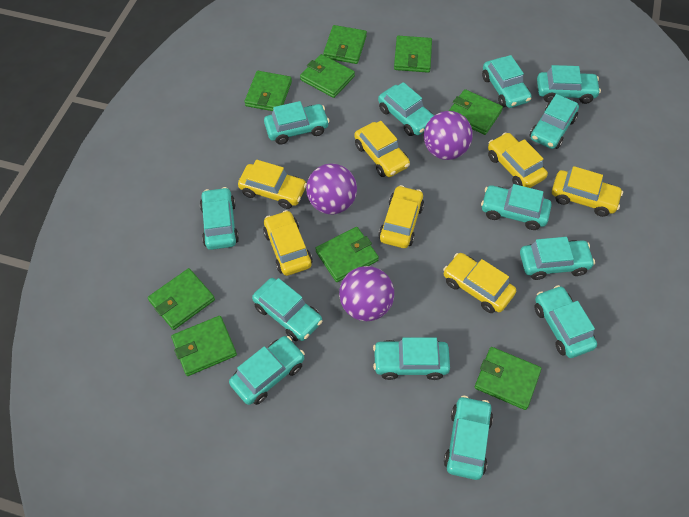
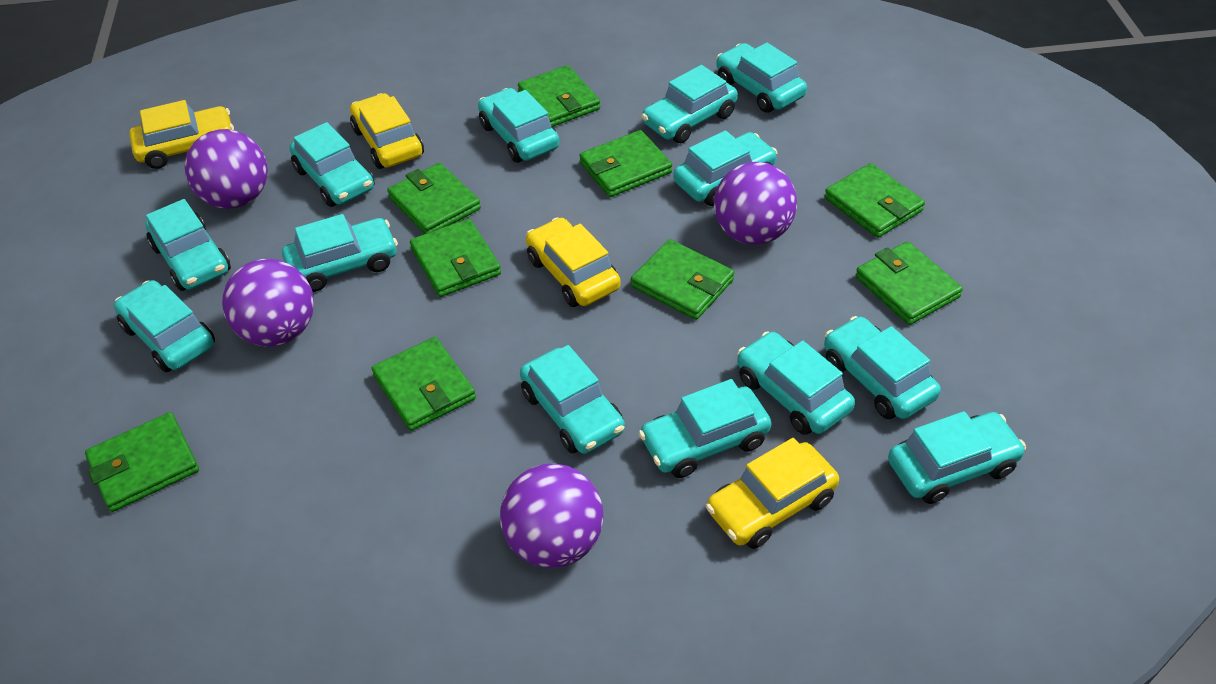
purple ball: 3 -> 4
yellow car: 7 -> 4

